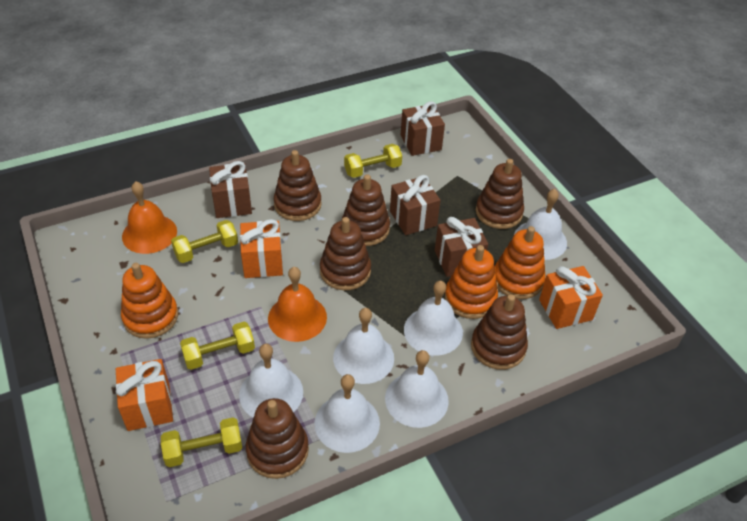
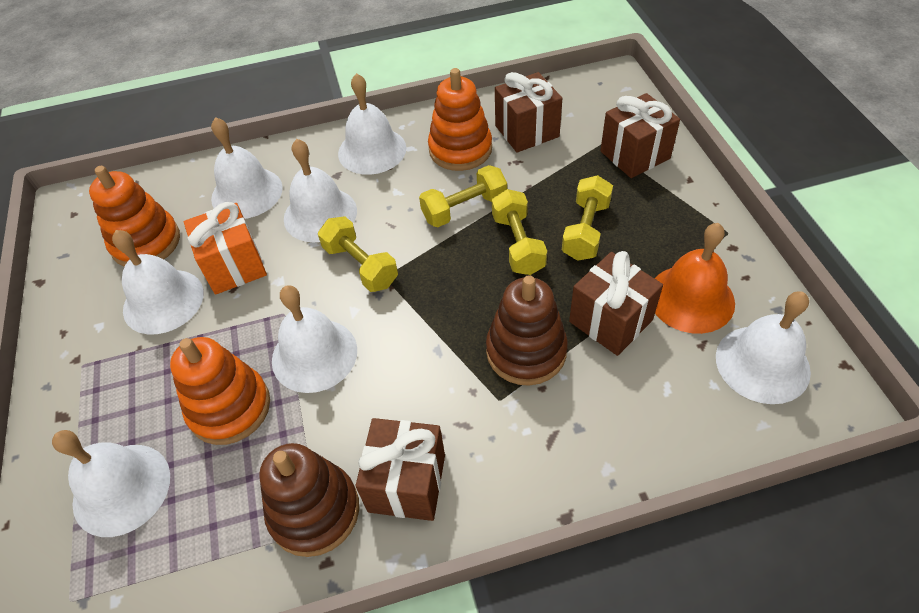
brown stacking toy: 6 -> 2
orange bell: 2 -> 1
orange gift: 3 -> 1
white bell: 6 -> 7

